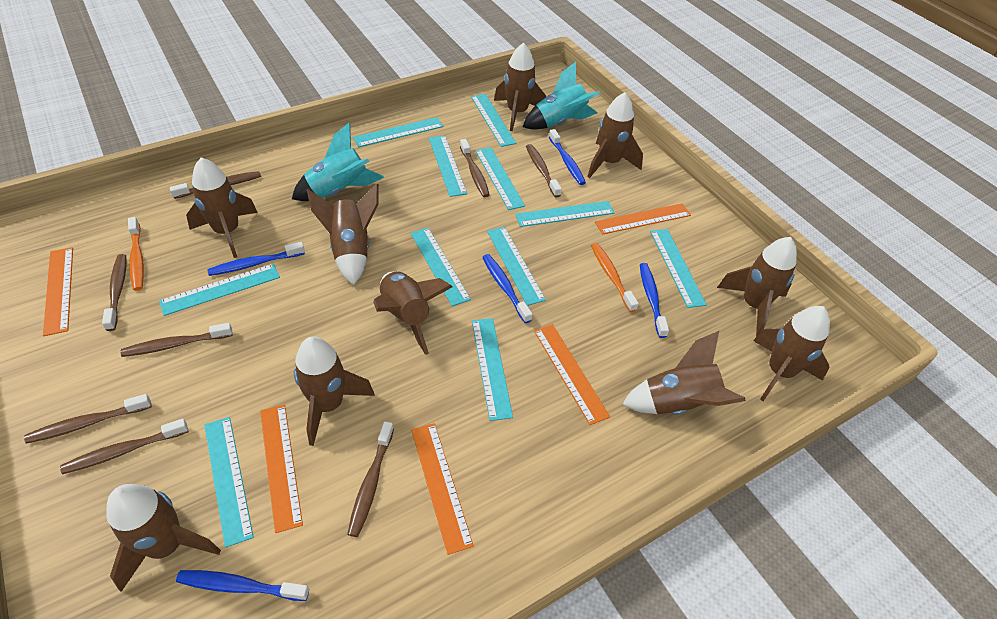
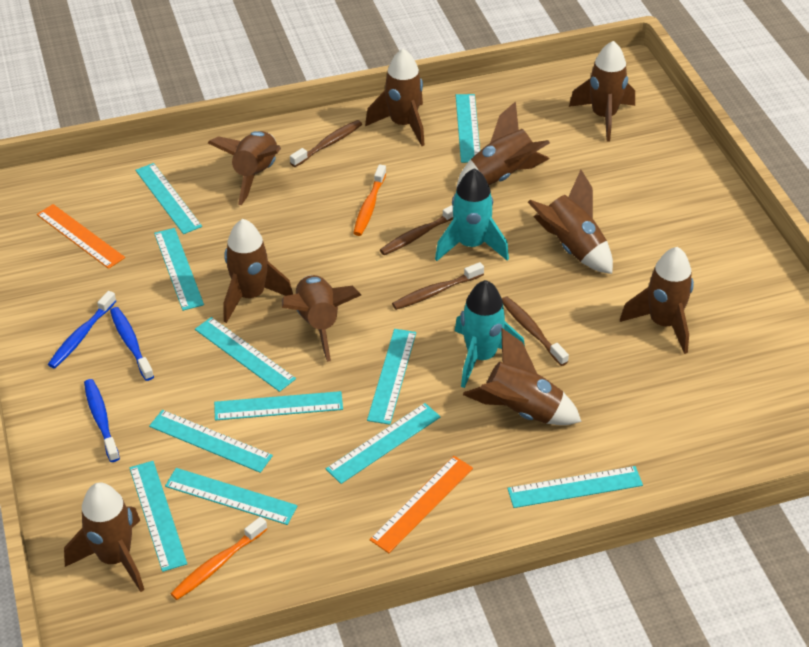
blue toothbrush: 5 -> 3
brown toothbrush: 8 -> 4
orange ruler: 5 -> 2

